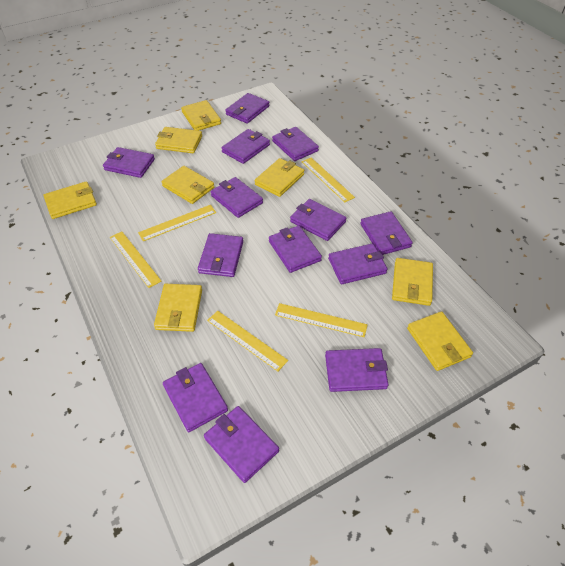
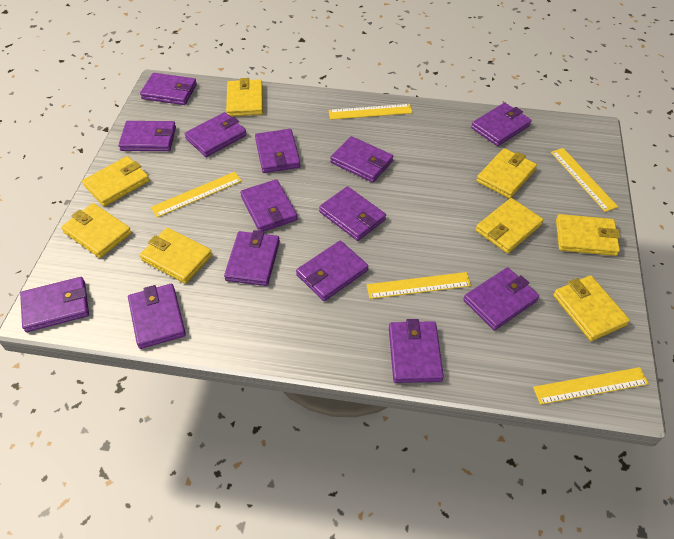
purple wallet: 13 -> 14

